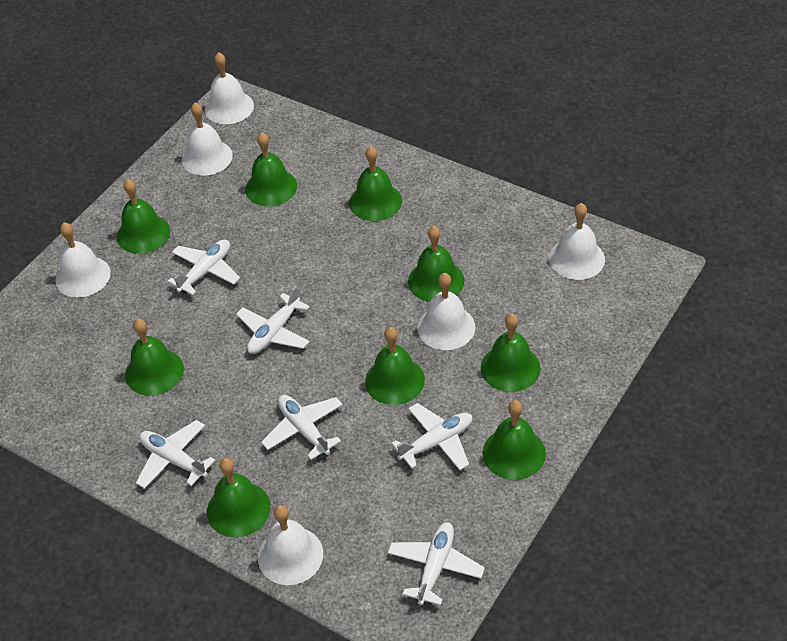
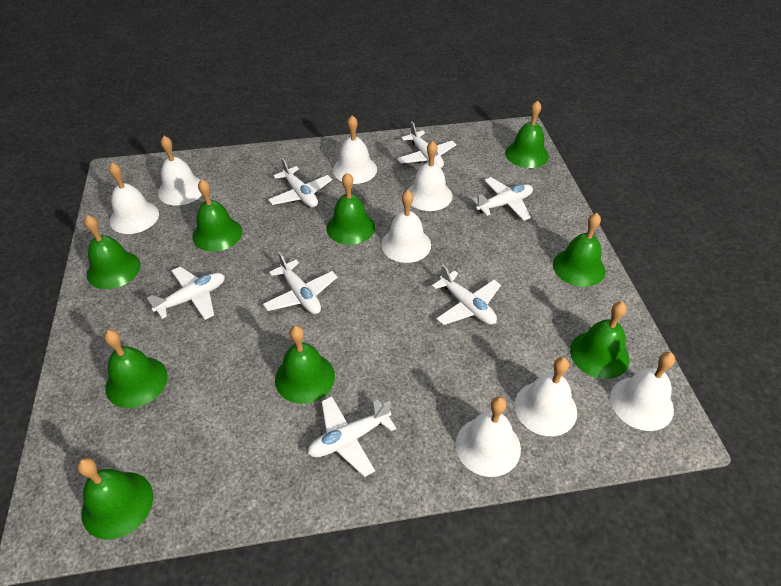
white bell: 6 -> 8
white plane: 6 -> 7

